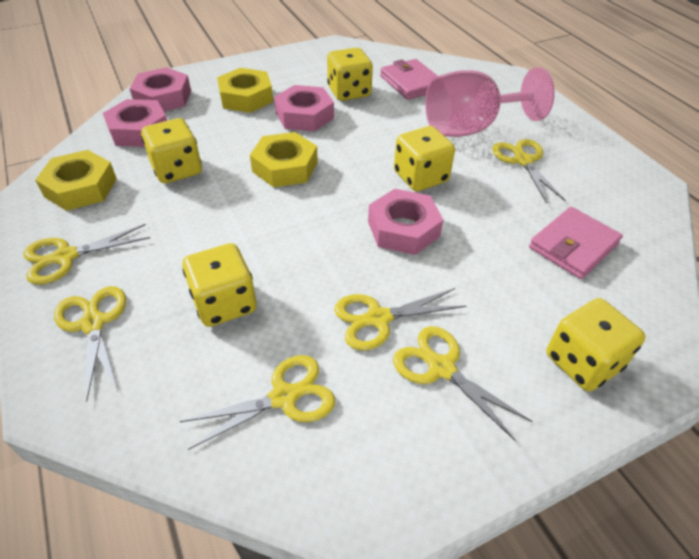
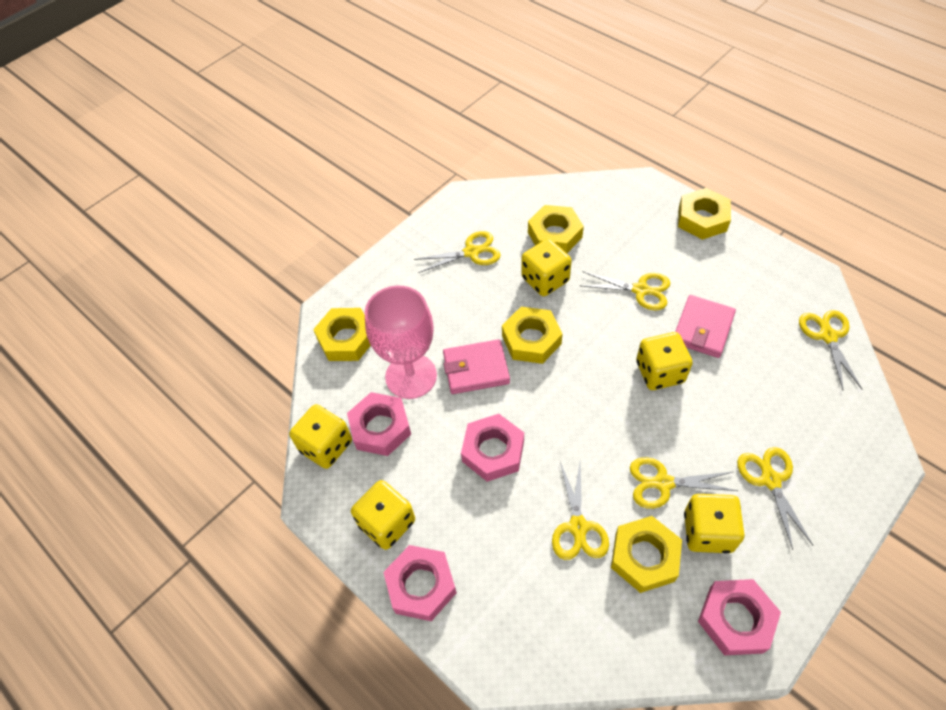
yellow nut: 3 -> 5

